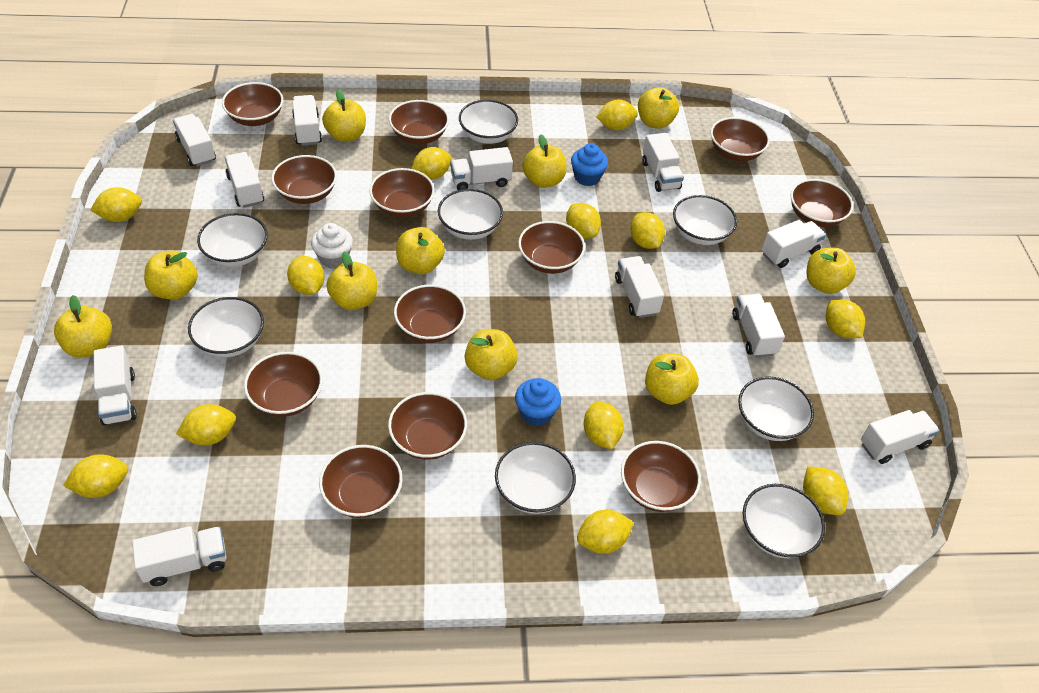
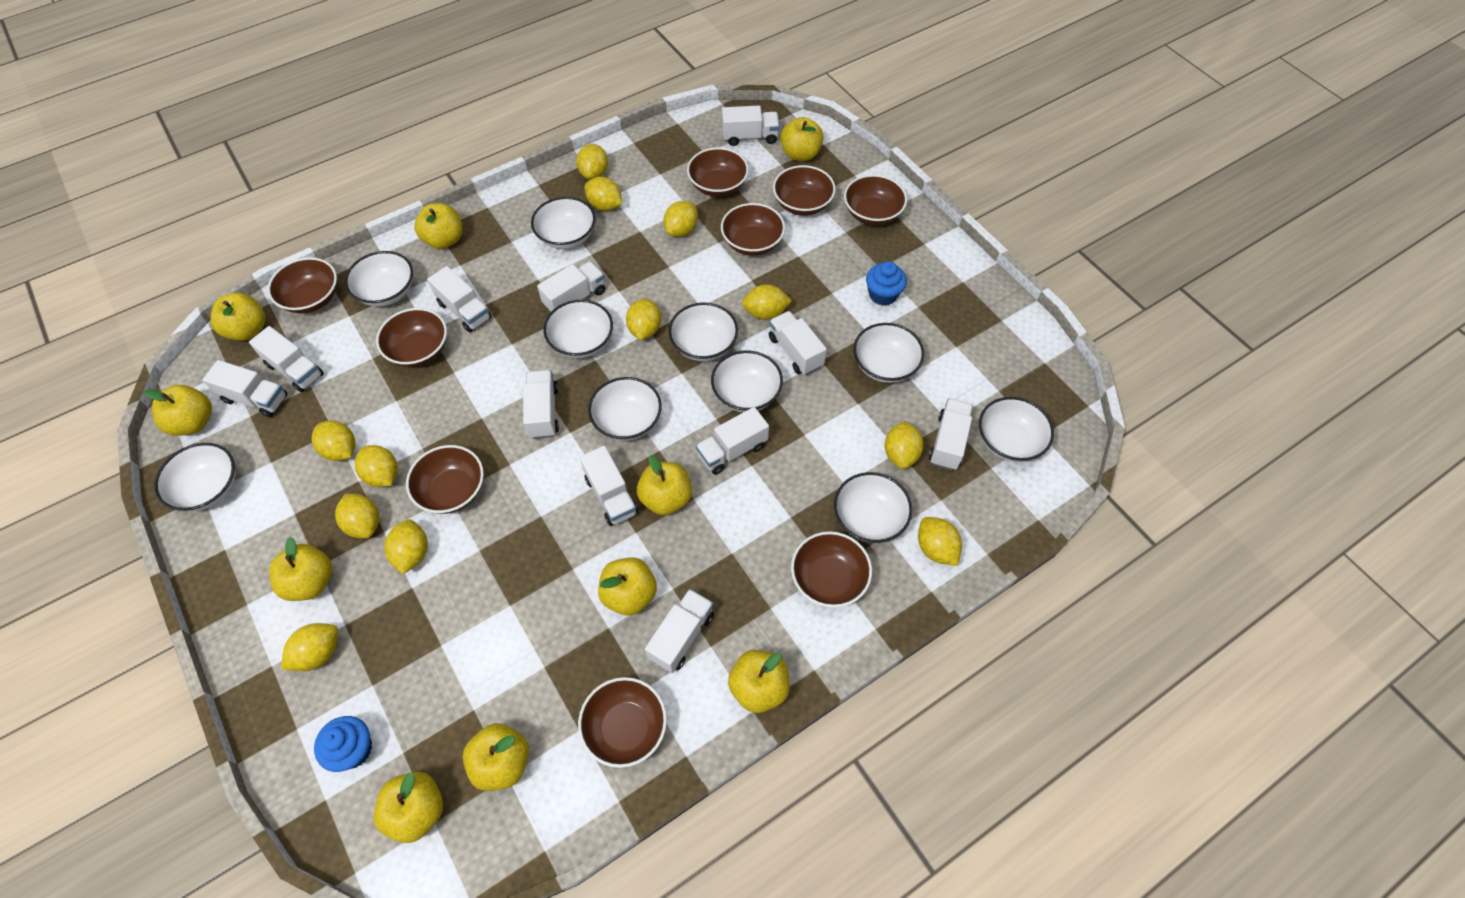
brown bowl: 12 -> 9
white bowl: 8 -> 10
white cupcake: 1 -> 0

